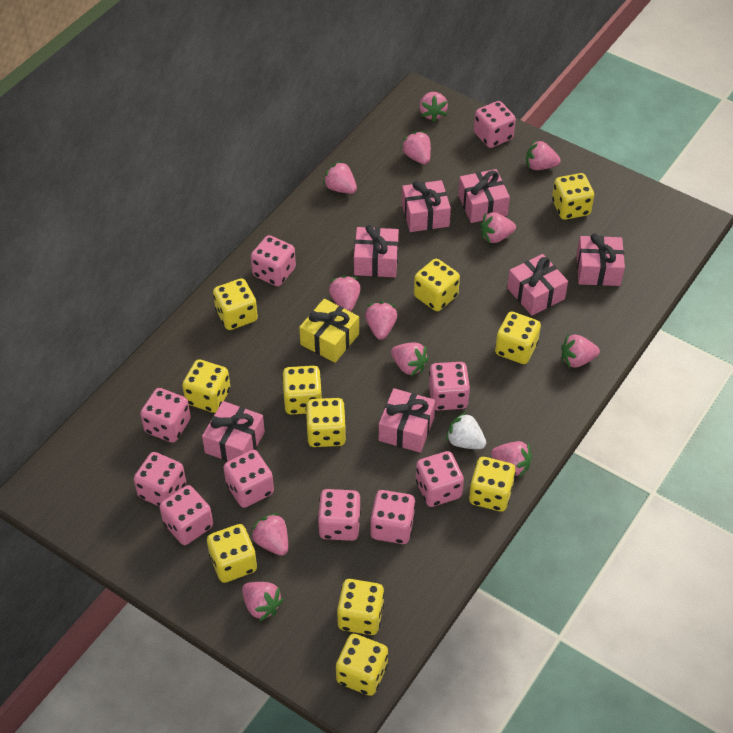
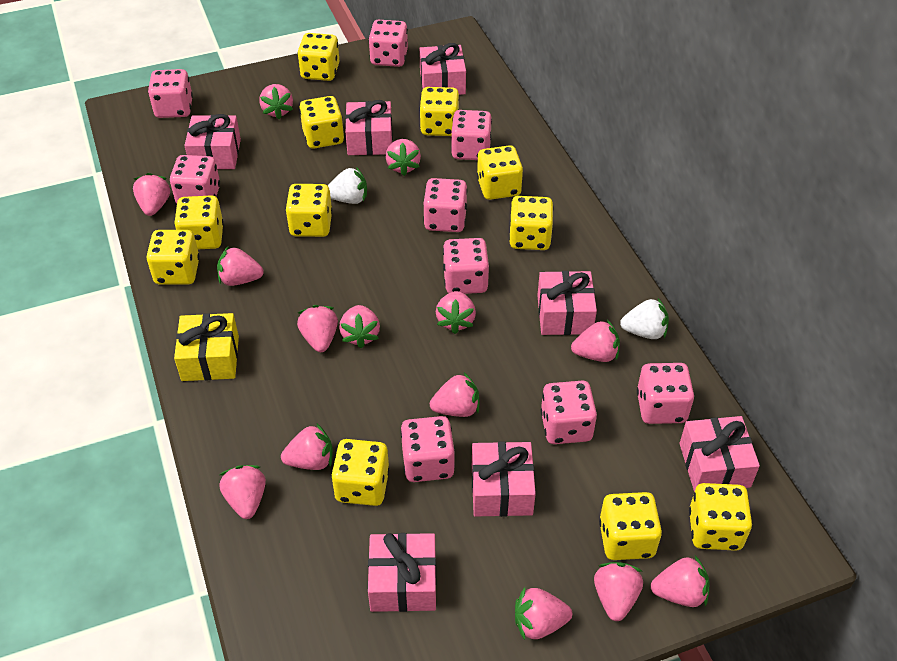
pink dice: 10 -> 9
pink strawberry: 12 -> 14
white strawberry: 1 -> 2

